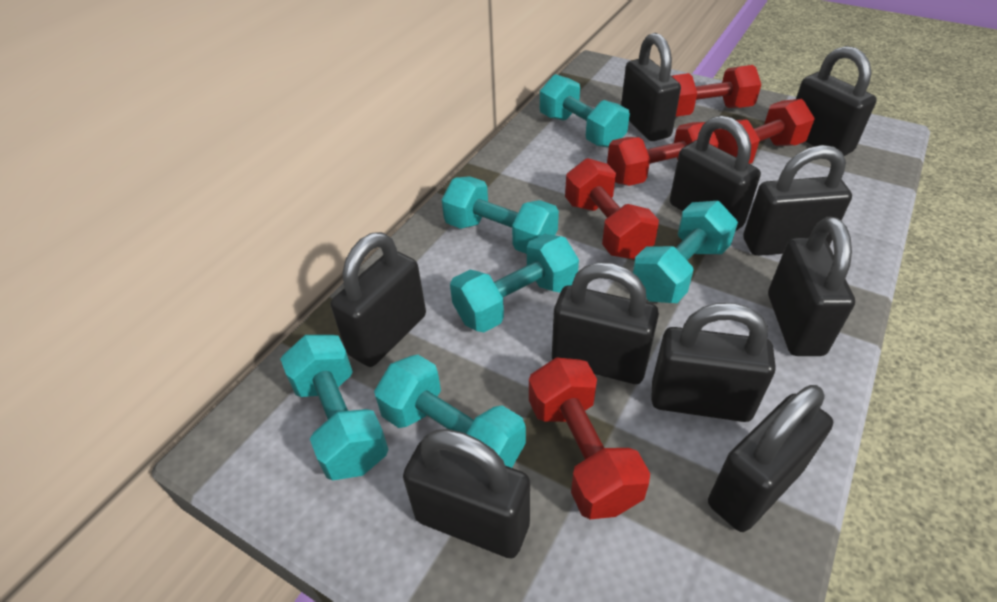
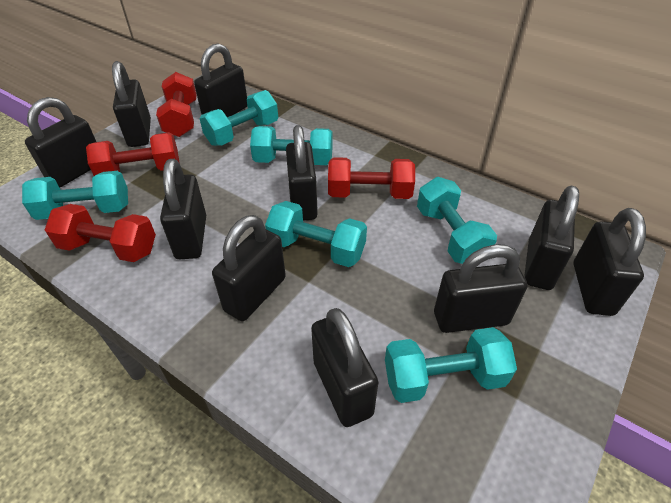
red dumbbell: 5 -> 4

